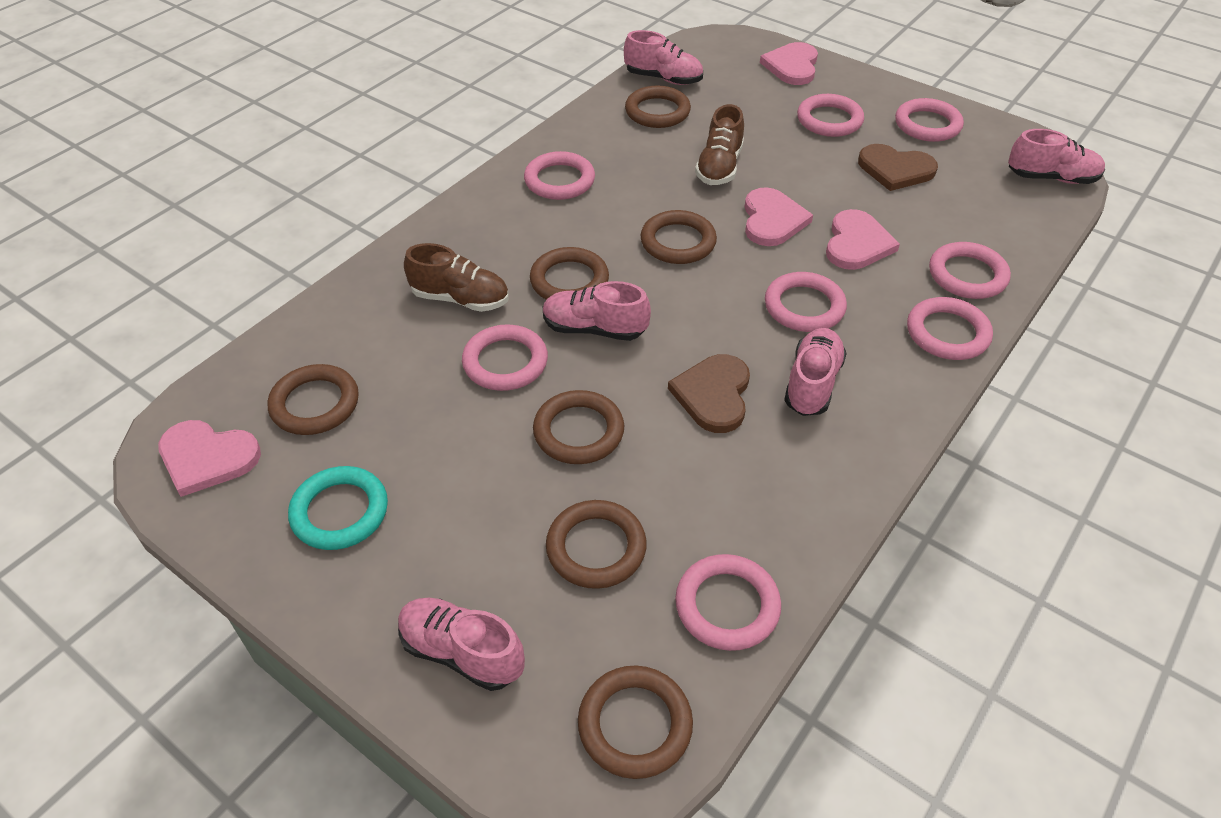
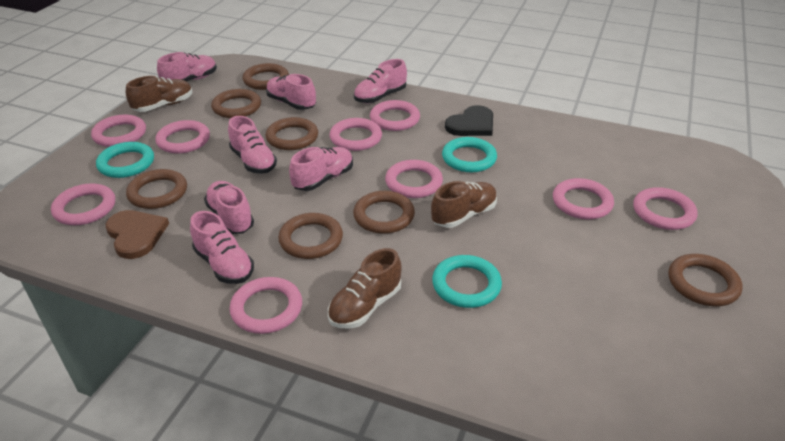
black heart: 0 -> 1
brown heart: 2 -> 1
brown shoe: 2 -> 3
pink heart: 4 -> 0
pink ring: 8 -> 9
pink shoe: 5 -> 7
turquoise ring: 1 -> 3

